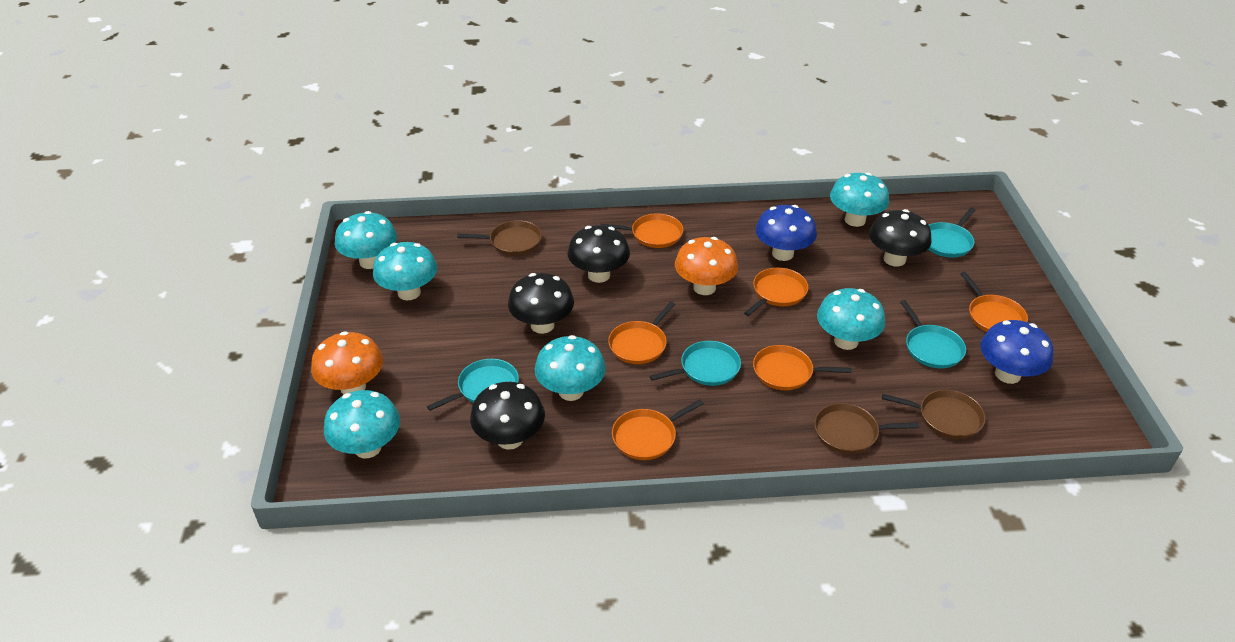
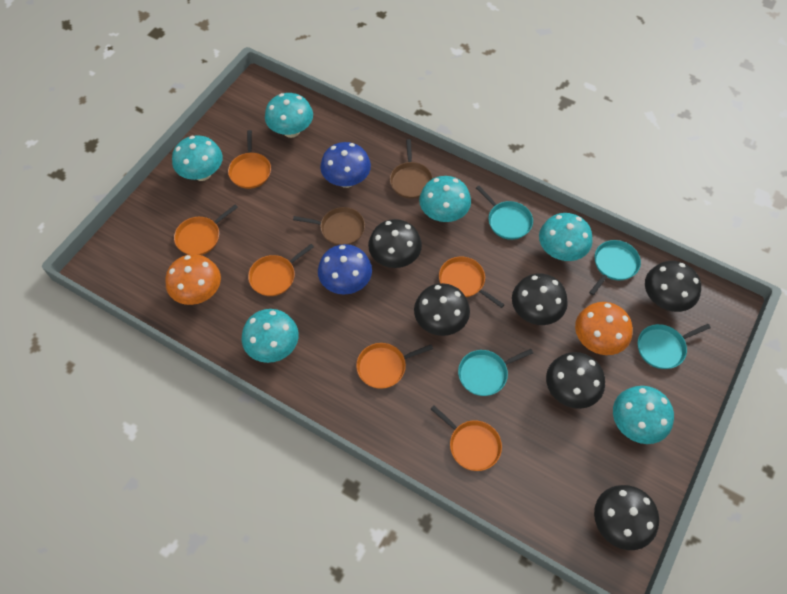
black mushroom: 4 -> 6
brown pan: 3 -> 2

